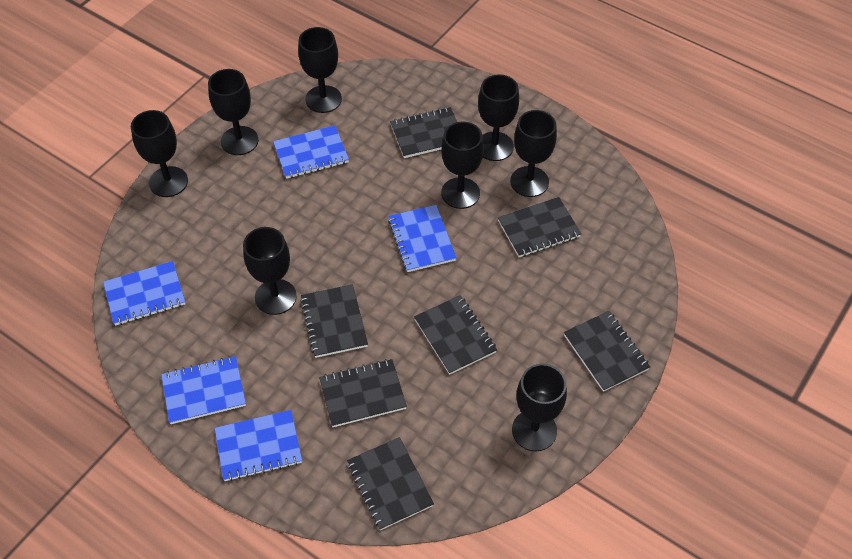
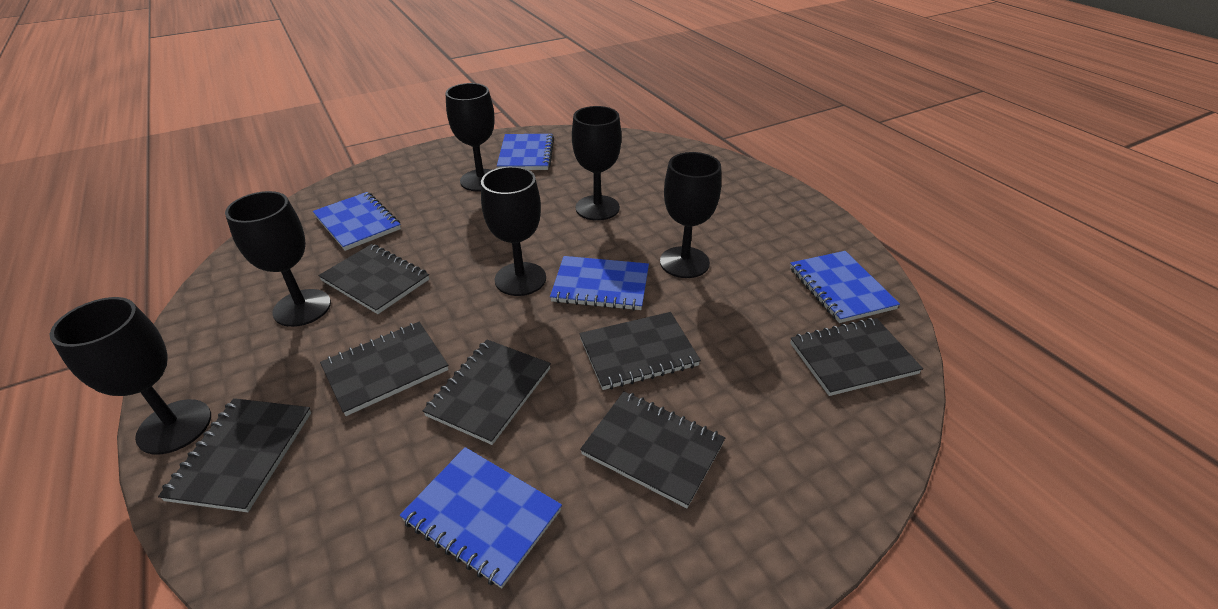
black goblet: 8 -> 6

